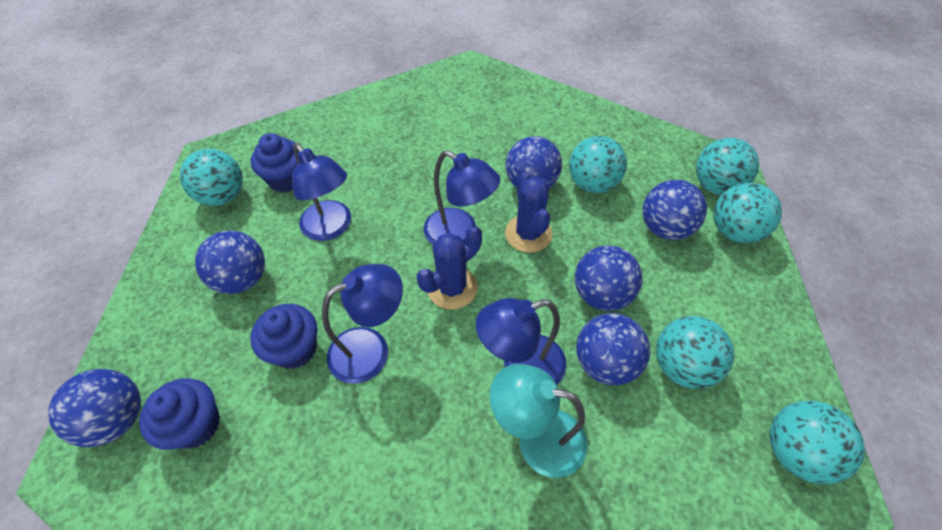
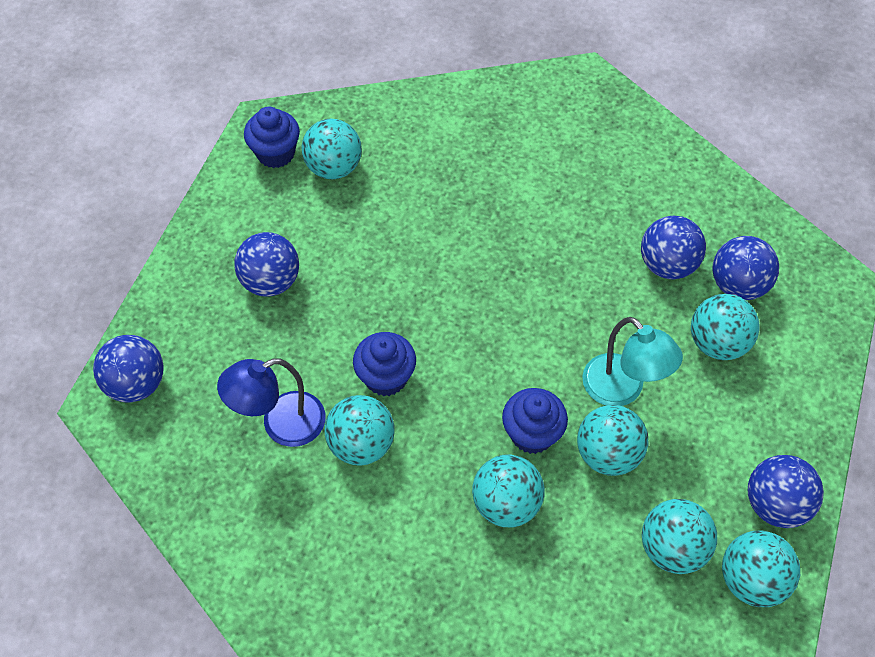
blue ball: 6 -> 5
blue cactus: 2 -> 0
blue lamp: 4 -> 1
turquoise ball: 6 -> 7

